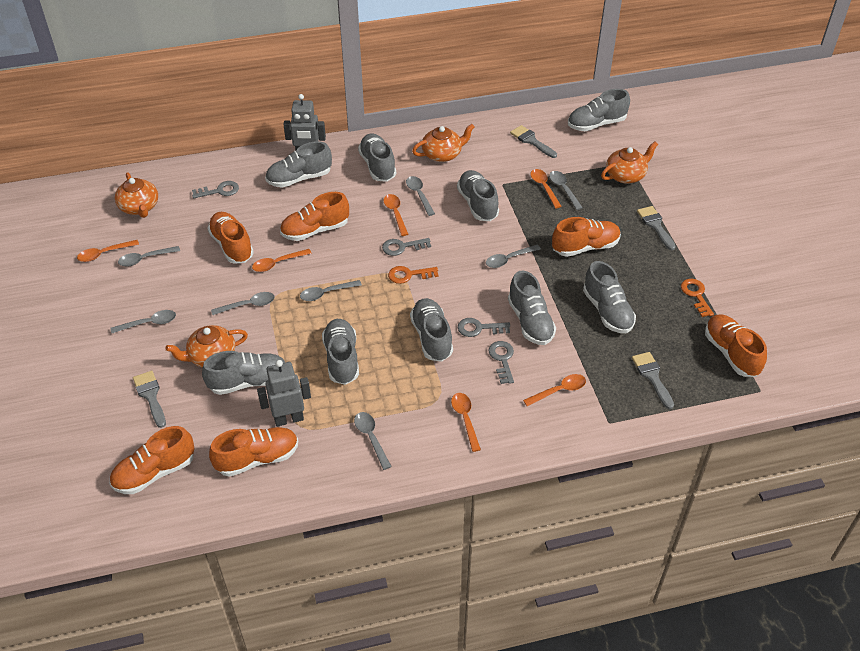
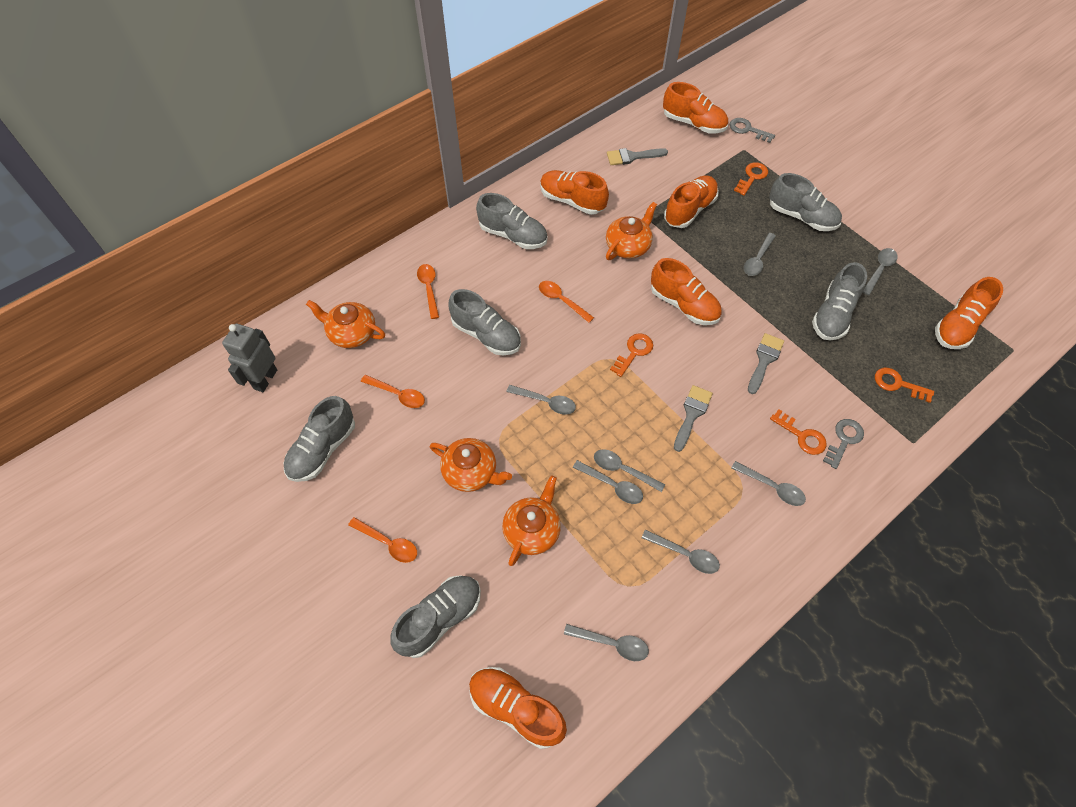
grey brush: 4 -> 3
grey key: 4 -> 2
grey robot: 2 -> 1
grey shoe: 9 -> 6
orange key: 2 -> 4
orange spoon: 6 -> 4

